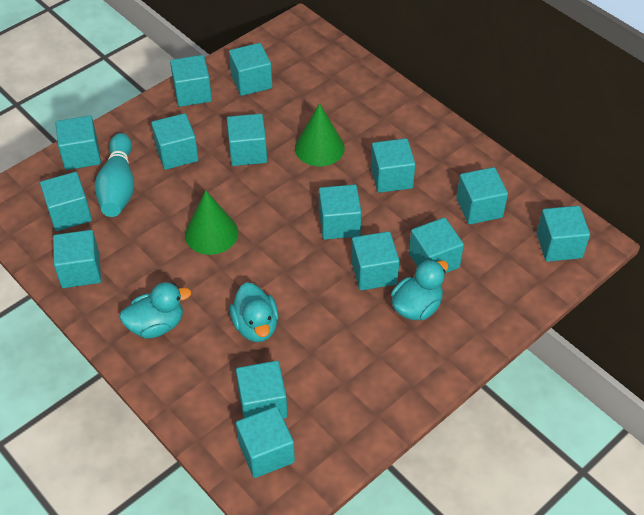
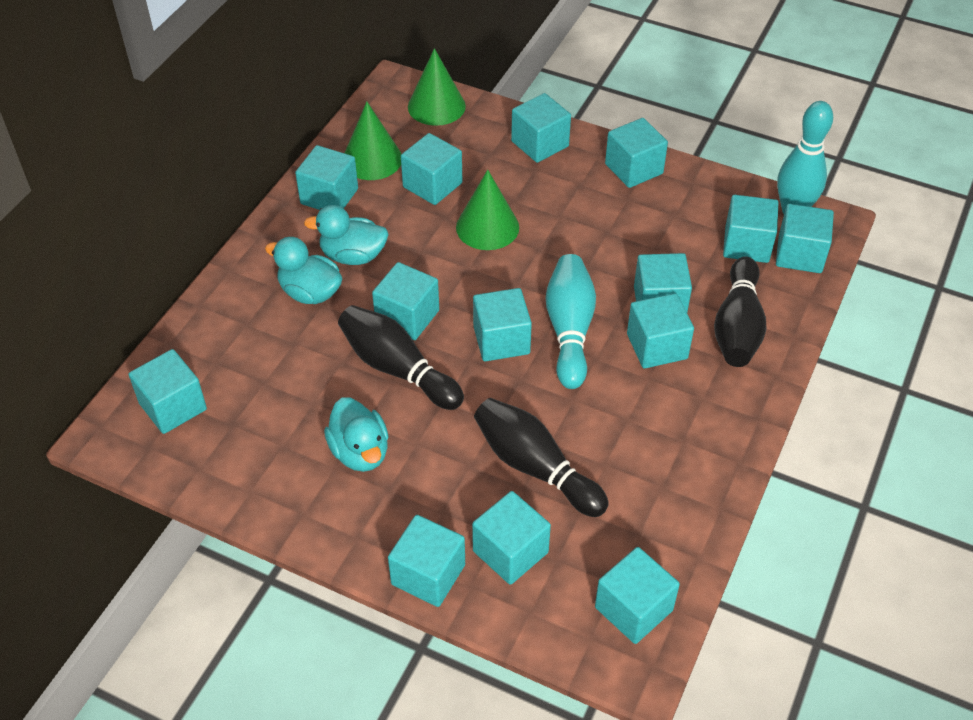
black bowling pin: 0 -> 3
green cone: 2 -> 3
turquoise bowling pin: 1 -> 2
turquoise cube: 15 -> 14

